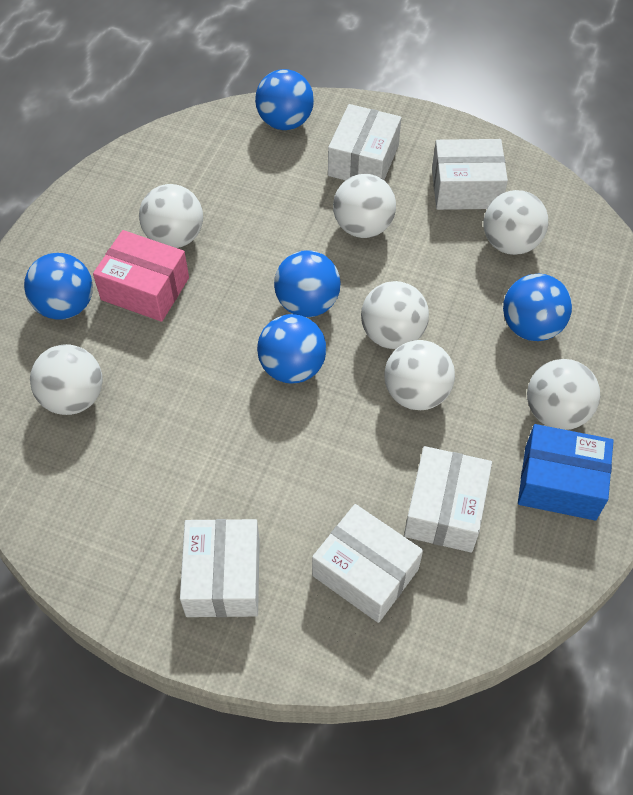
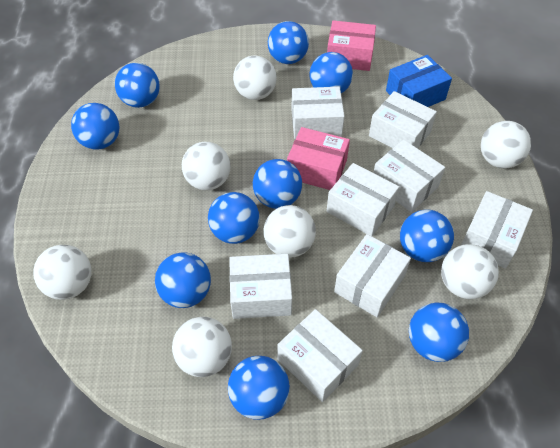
blue ball: 5 -> 10
pink box: 1 -> 2
white box: 5 -> 8

